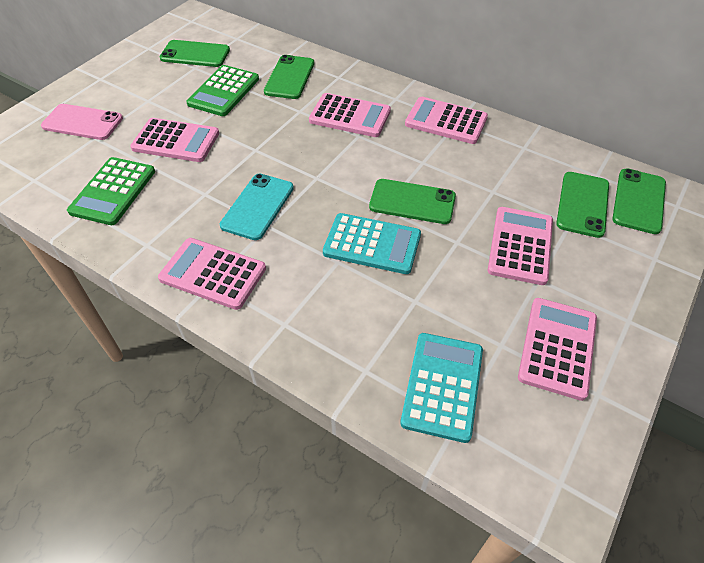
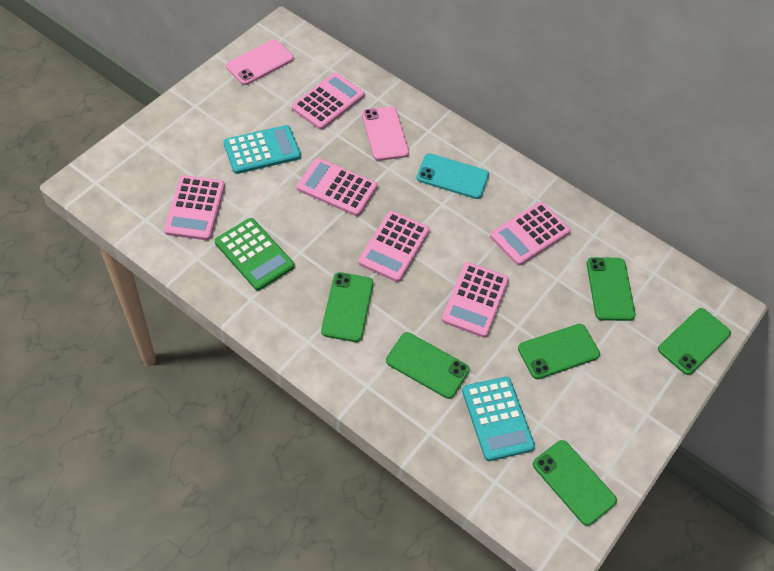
green calculator: 2 -> 1
green phone: 5 -> 6
pink phone: 1 -> 2

